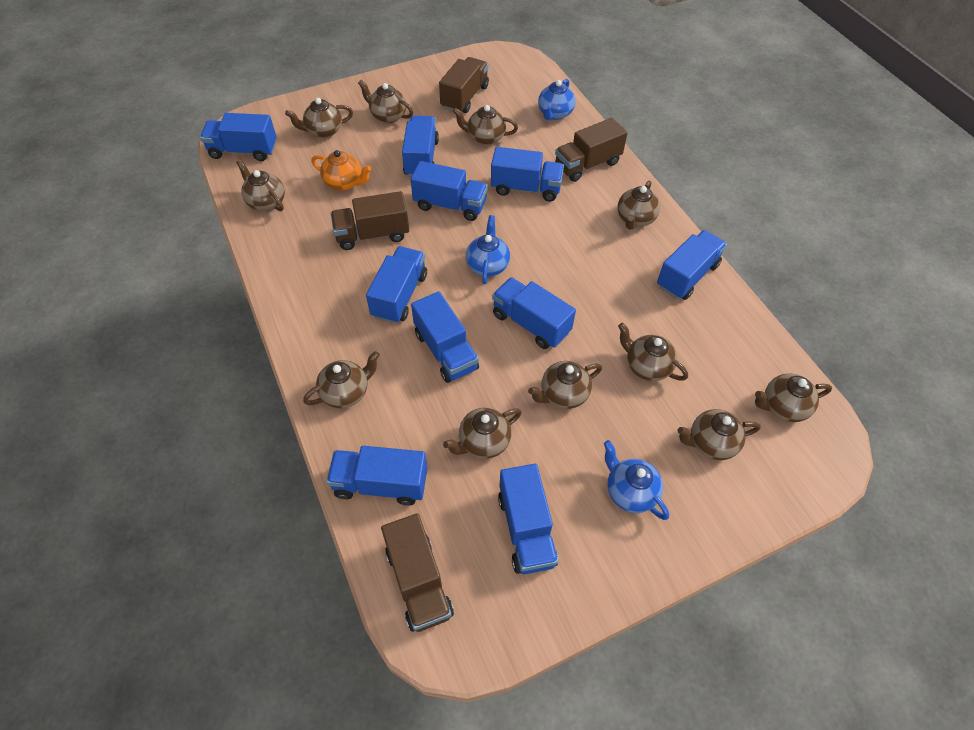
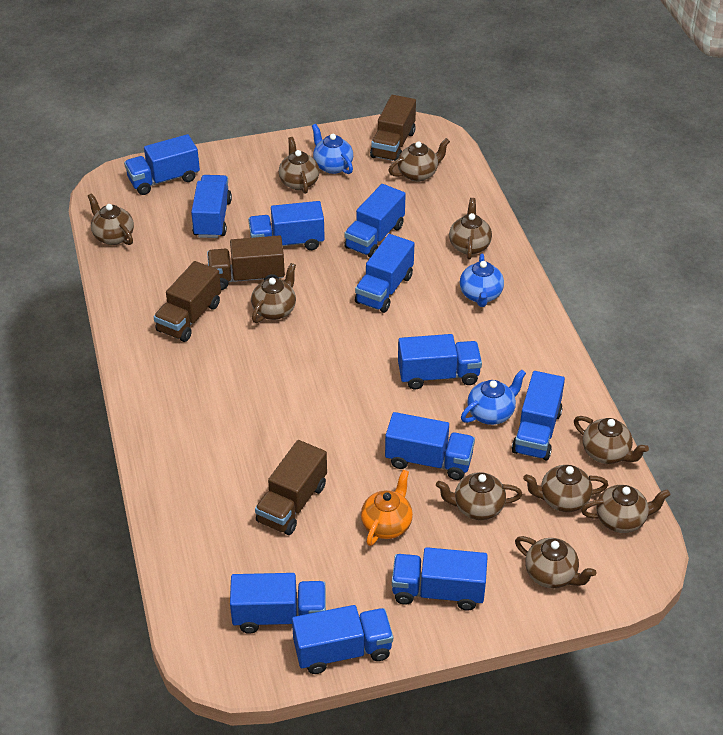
blue truck: 10 -> 11
brown teapot: 11 -> 10

